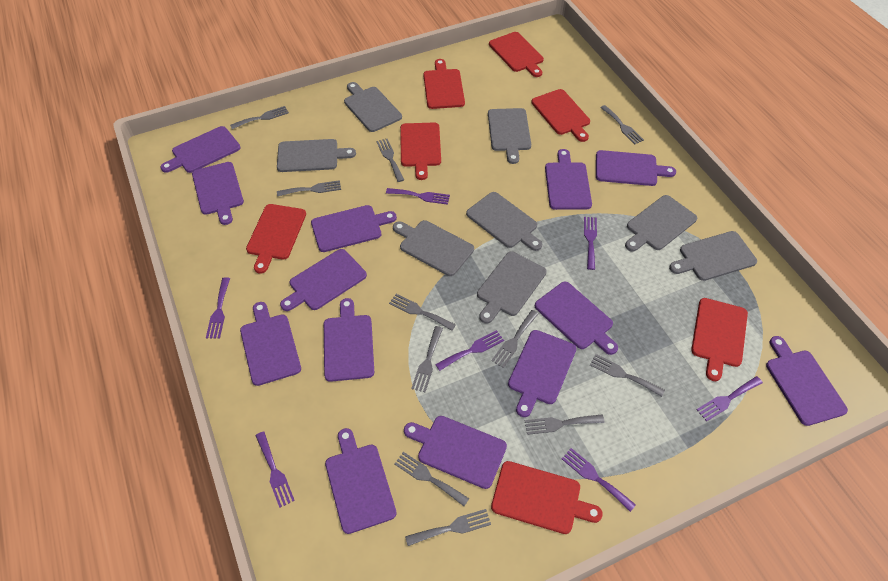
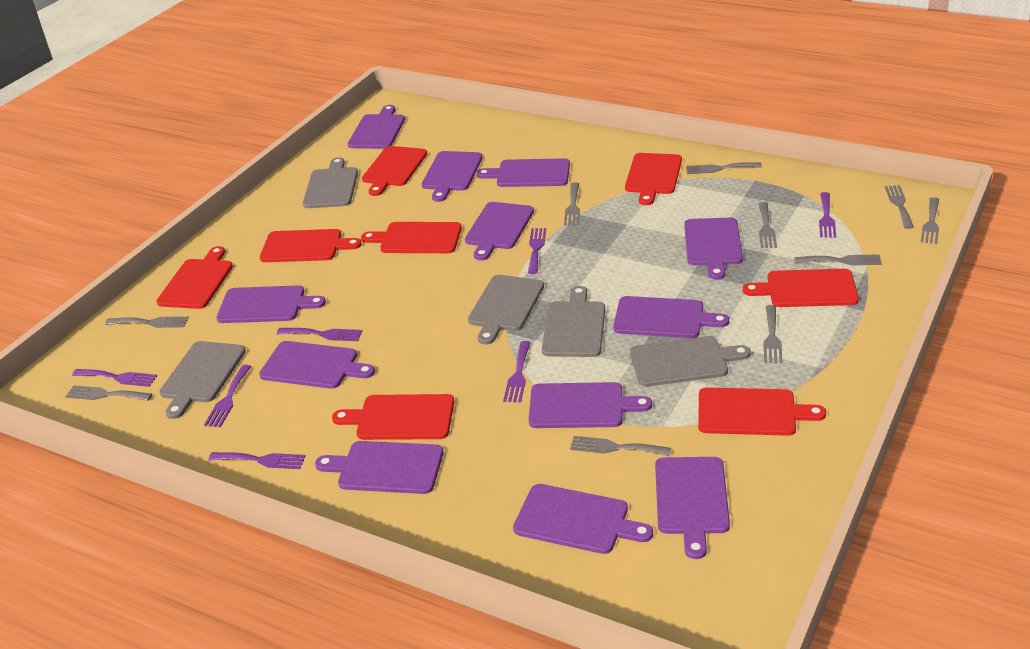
grey cutting board: 8 -> 5
grey fork: 11 -> 10
purple cutting board: 13 -> 12
red cutting board: 7 -> 8

